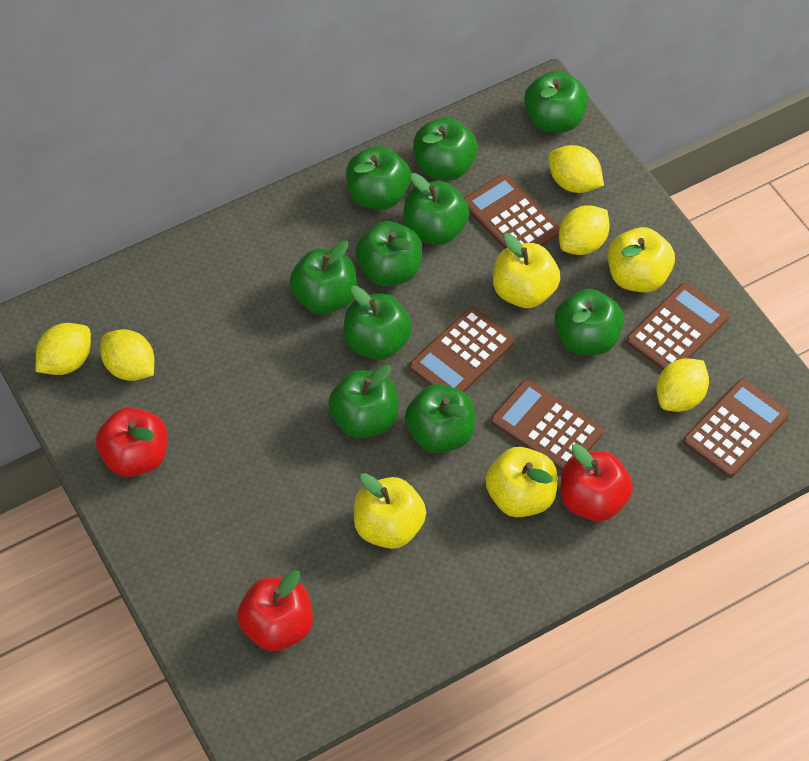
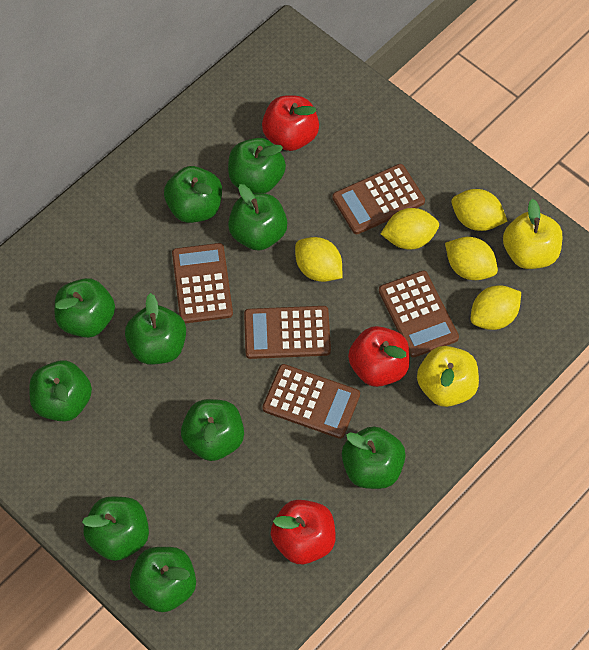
yellow apple: 4 -> 2

